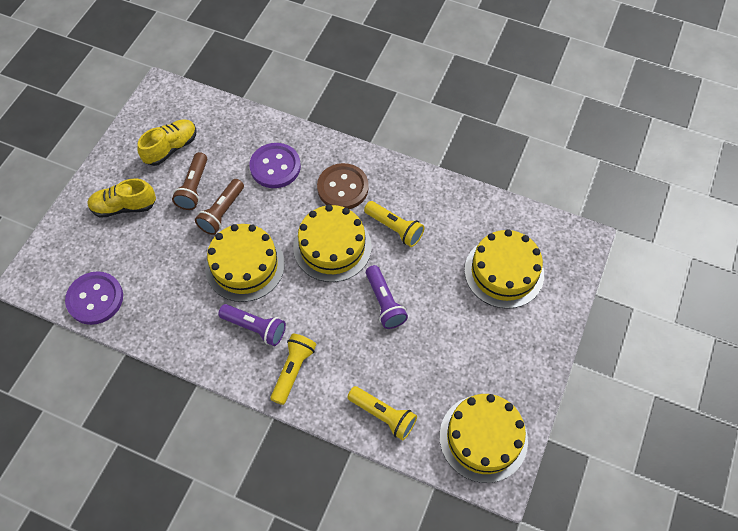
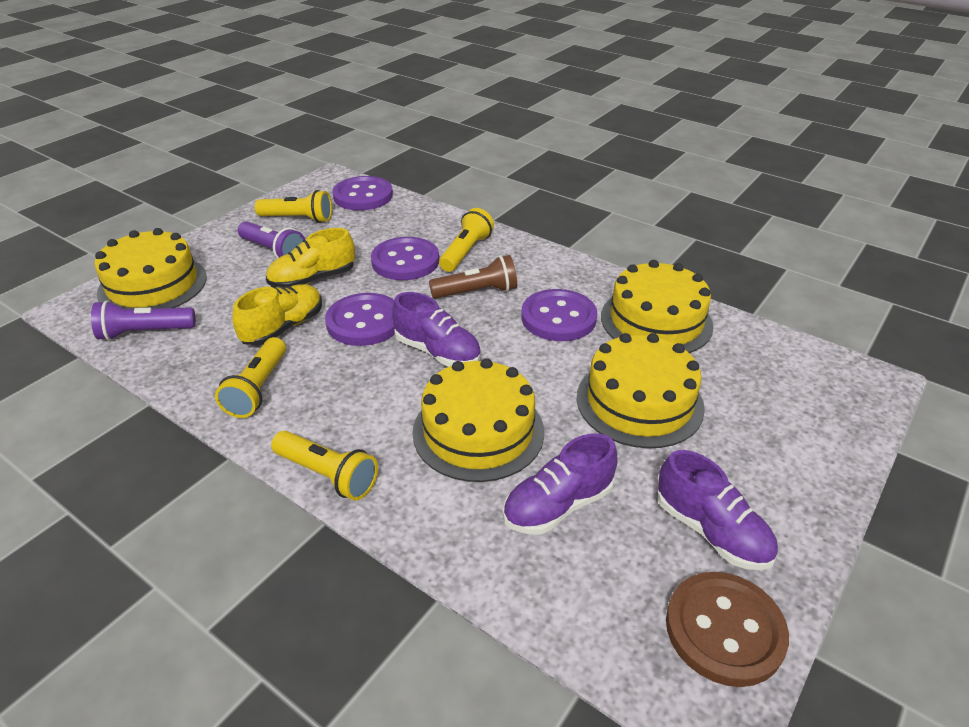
brown flashlight: 2 -> 1
purple button: 2 -> 4
purple shoe: 0 -> 3
yellow flashlight: 3 -> 4

